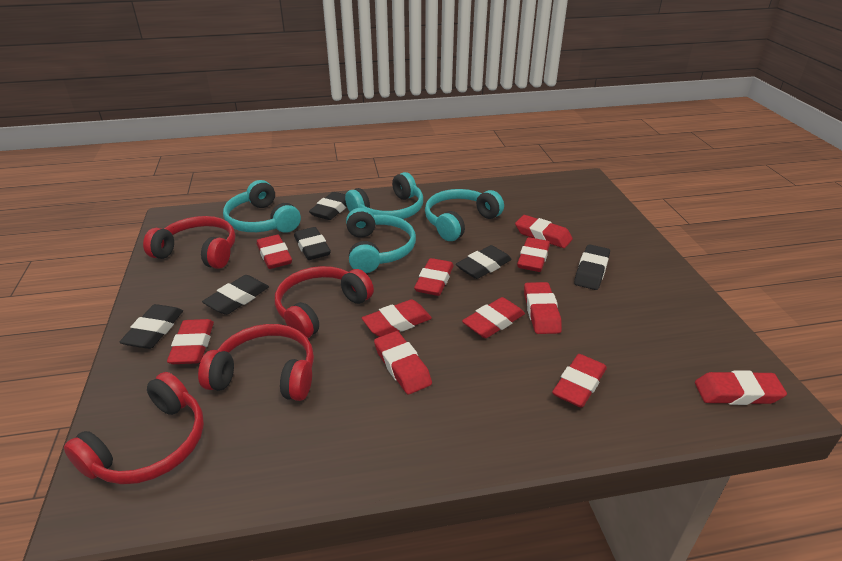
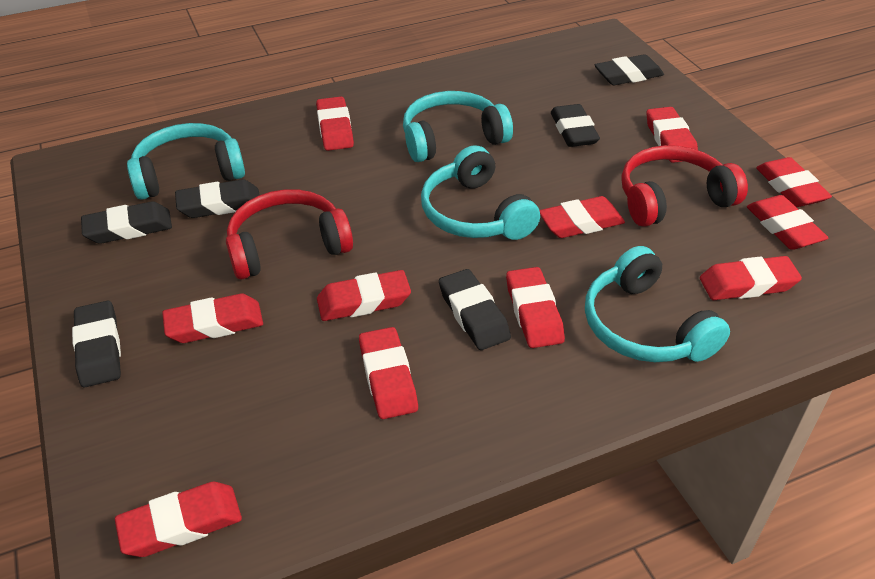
red headphones: 4 -> 2

